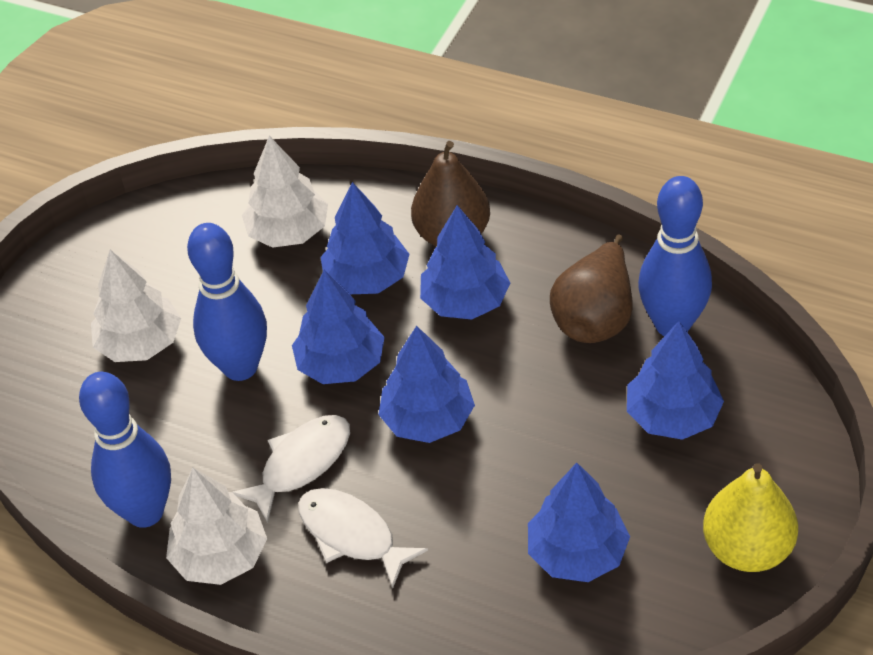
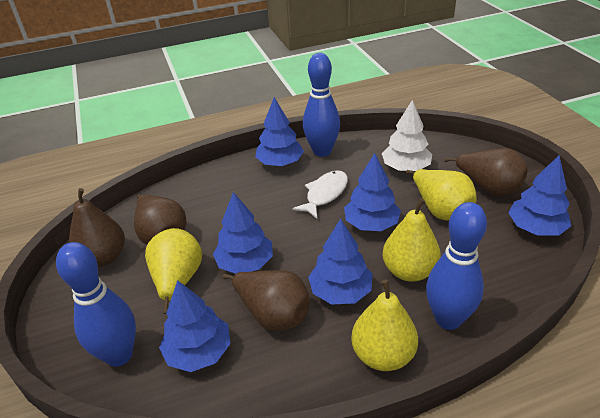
brown pear: 2 -> 4
white fish: 2 -> 1
white tree: 3 -> 1
yellow pear: 1 -> 4

